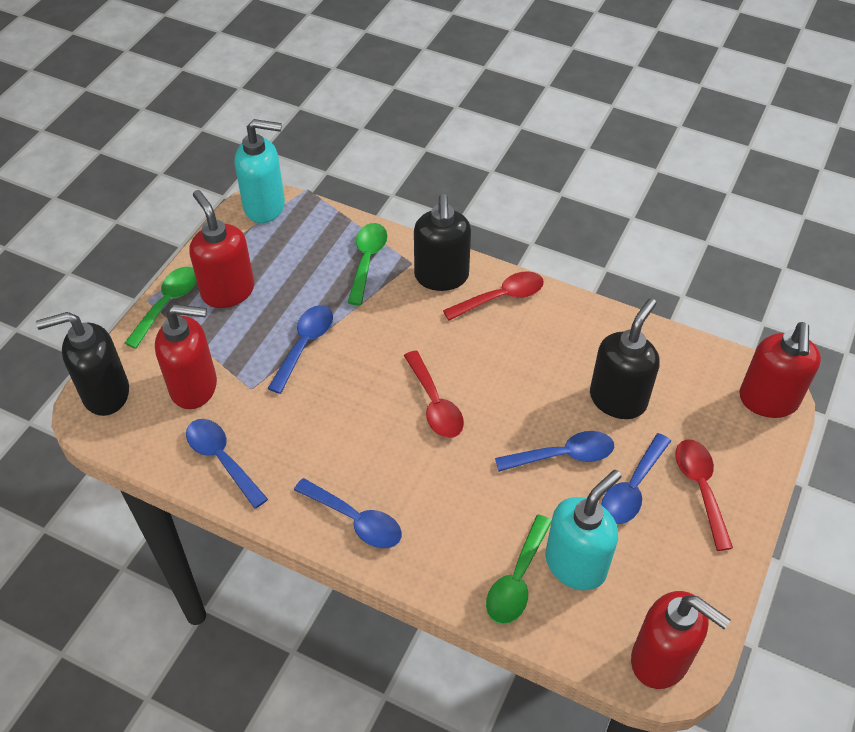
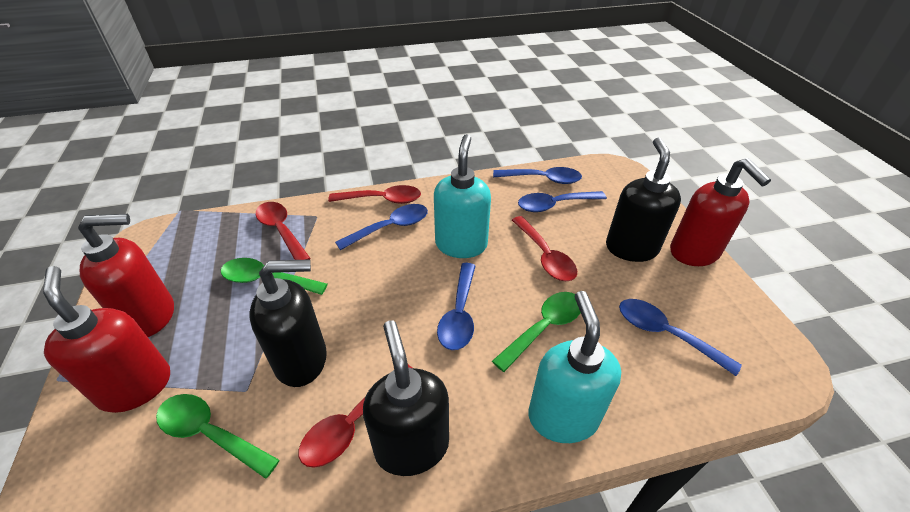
red soap dispenser: 4 -> 3
red spoon: 3 -> 4

